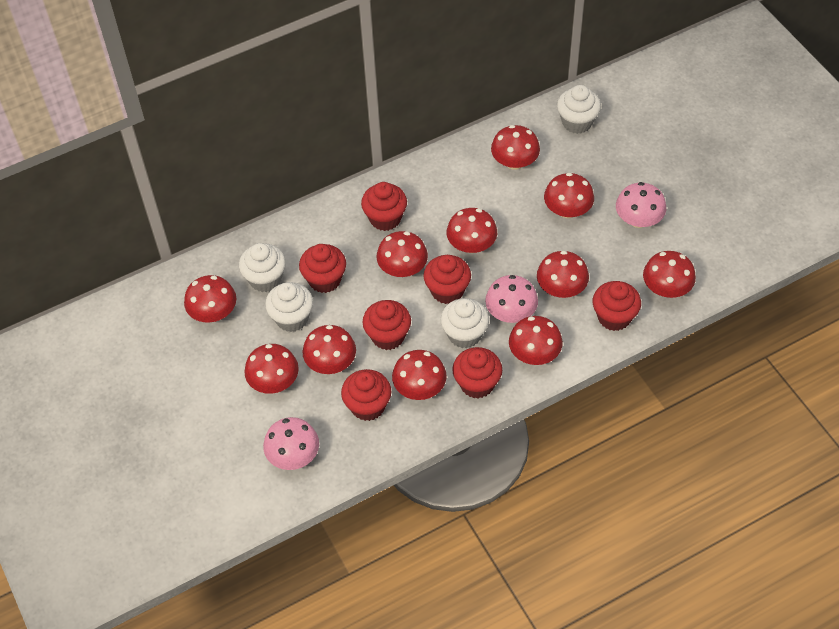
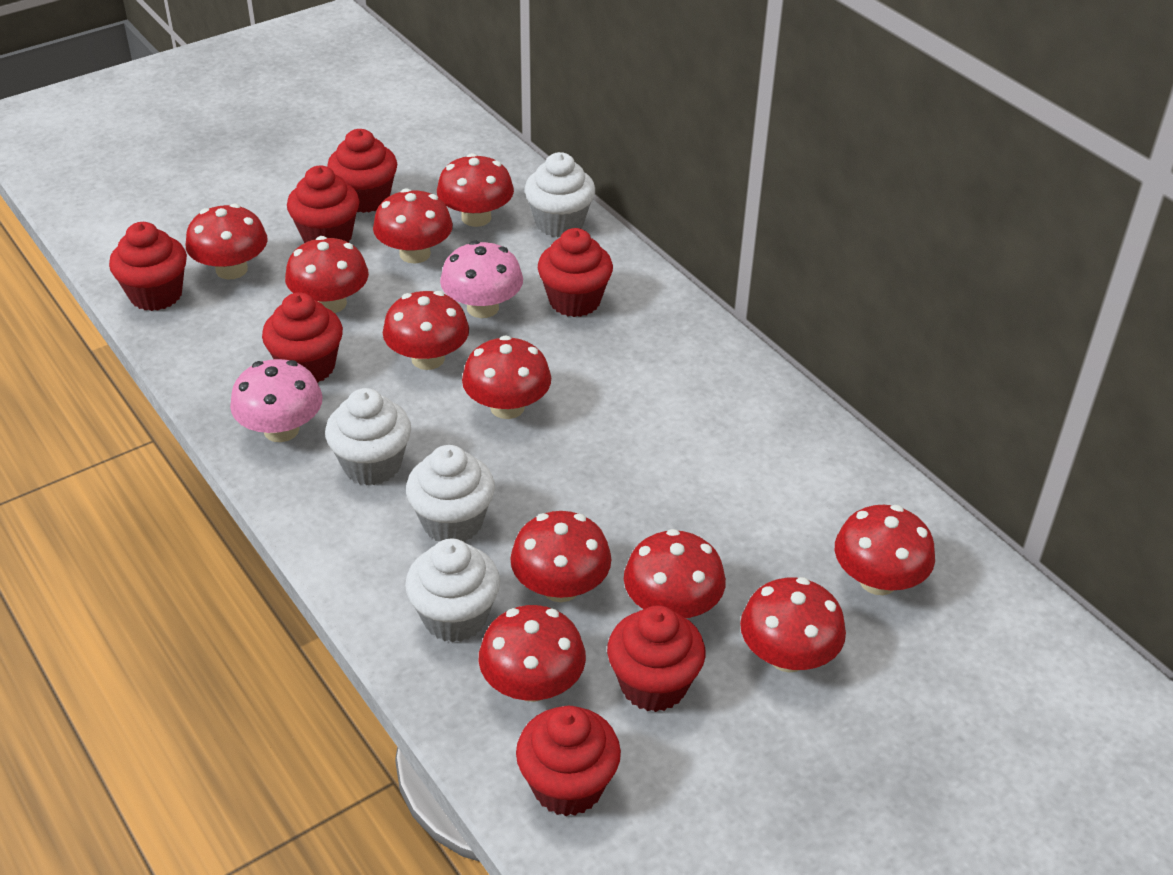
pink mushroom: 3 -> 2

